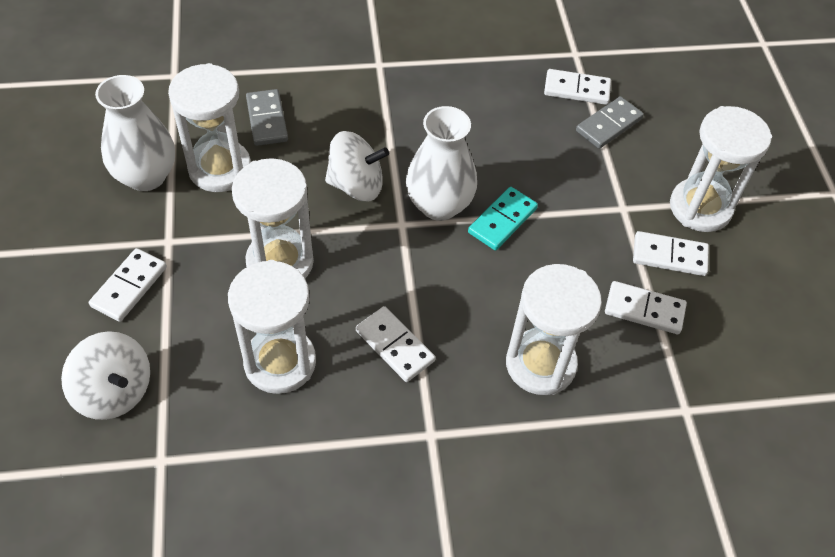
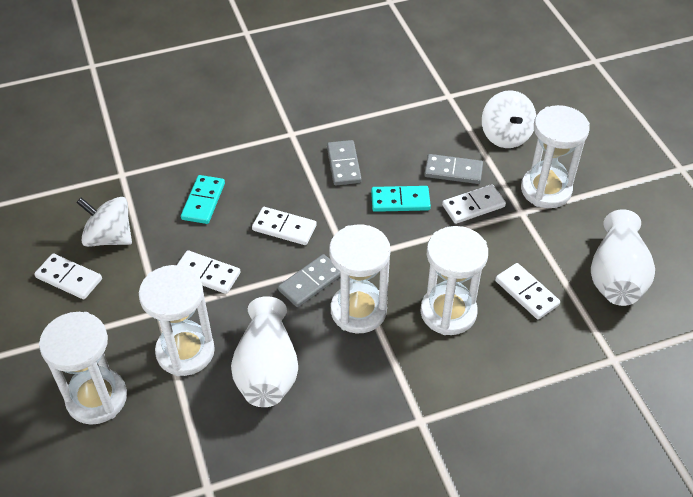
grey domino: 2 -> 3
turquoise domino: 1 -> 2

